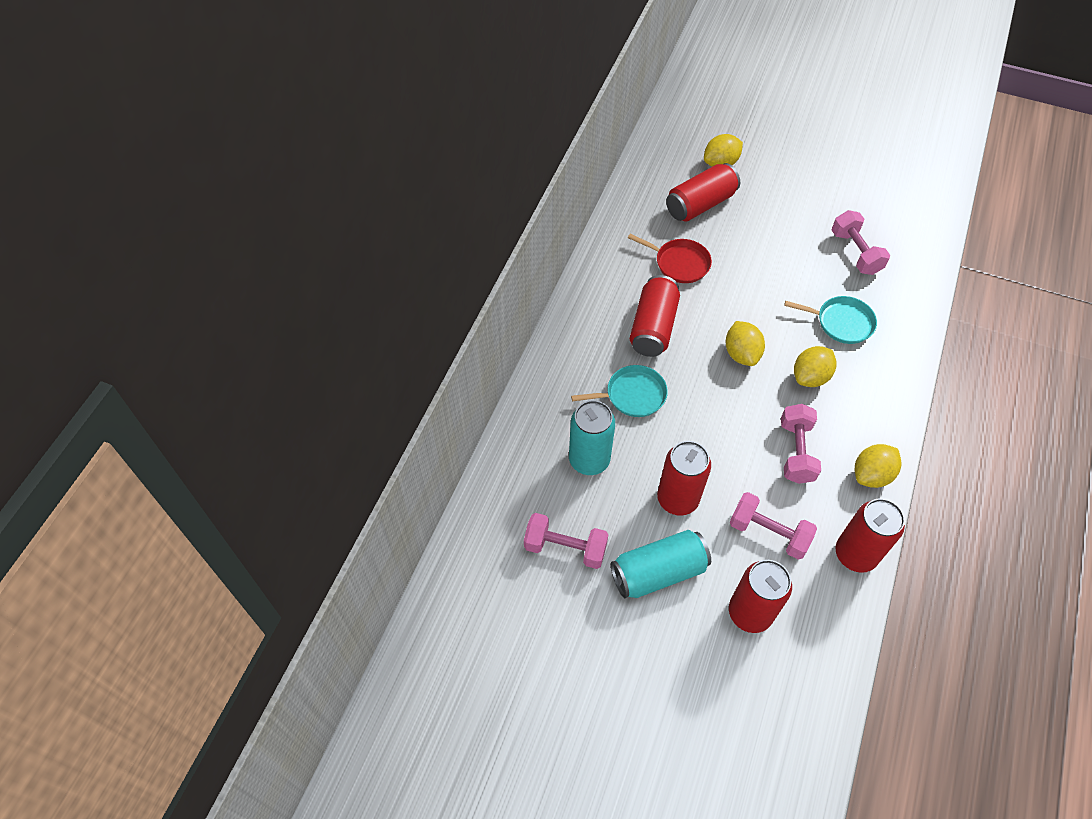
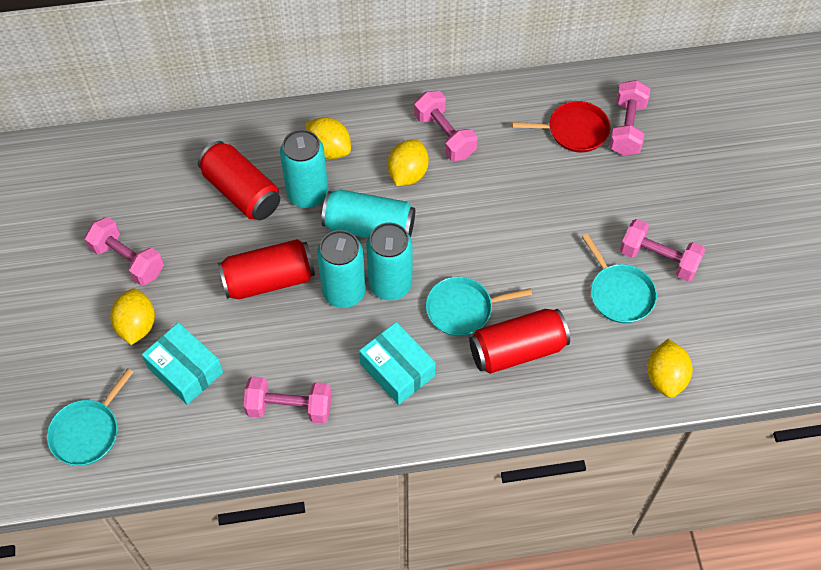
pink dumbbell: 4 -> 5
red can: 5 -> 3
turquoise box: 0 -> 2
turquoise can: 2 -> 4
turquoise pan: 2 -> 3

